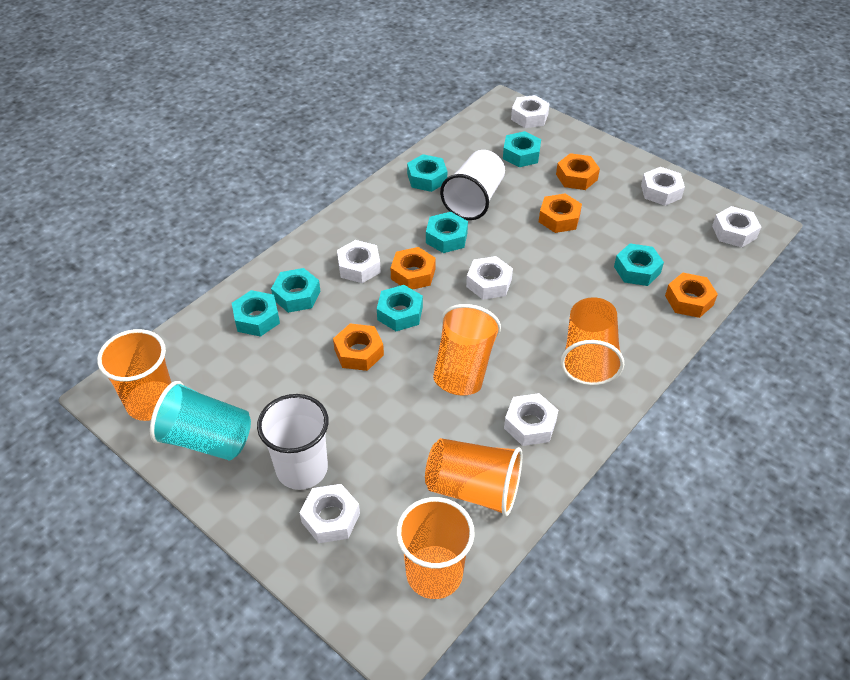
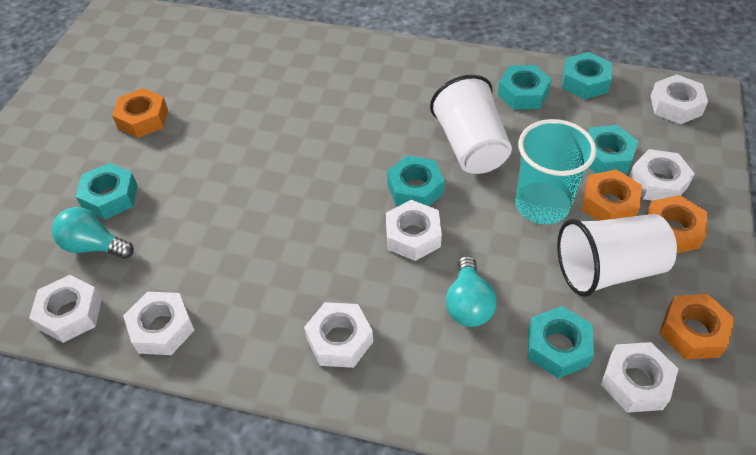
orange cup: 5 -> 0
orange nut: 5 -> 4
turquoise light bulb: 0 -> 2
turquoise nut: 7 -> 6

